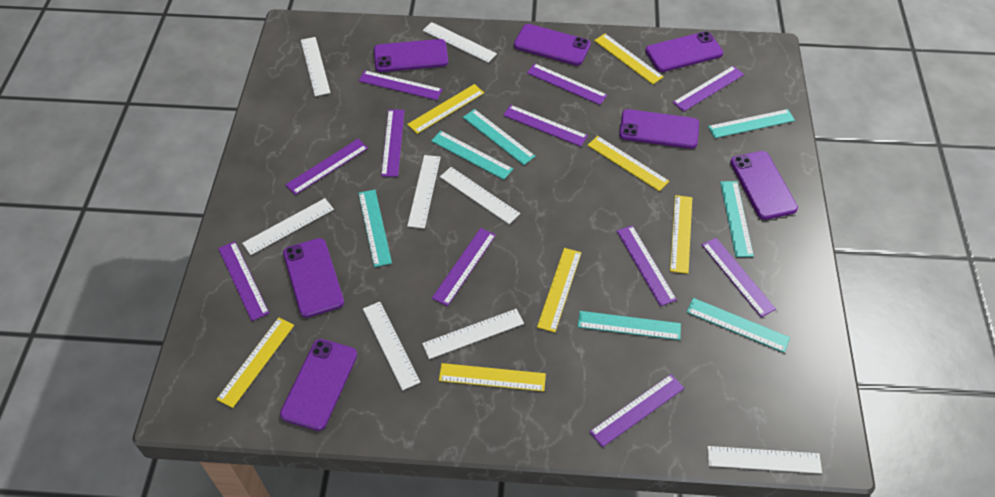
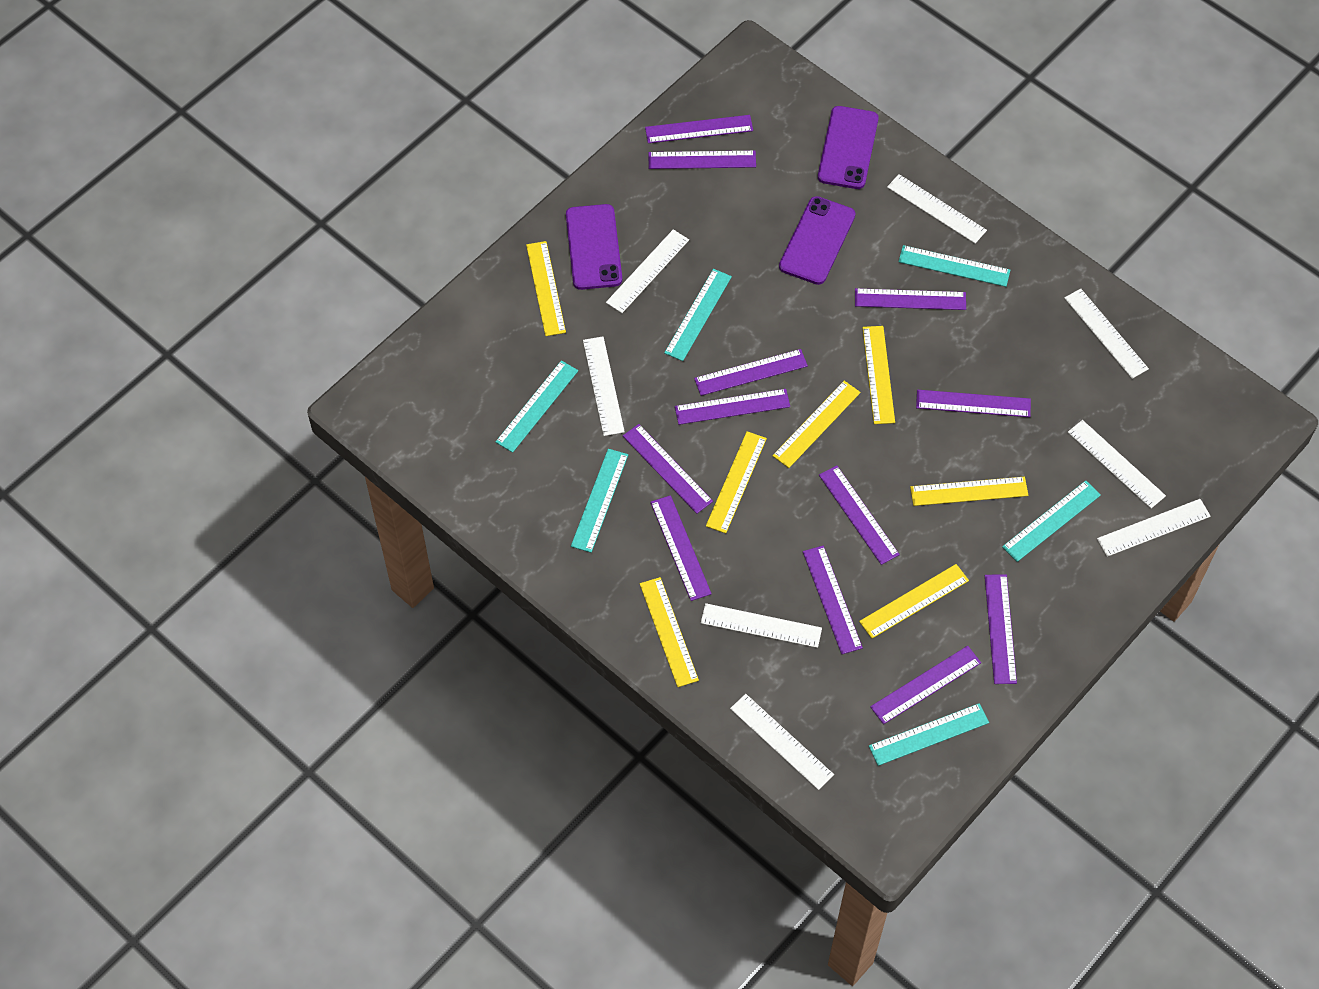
purple phone: 7 -> 3
purple ruler: 11 -> 12
turquoise ruler: 7 -> 6

